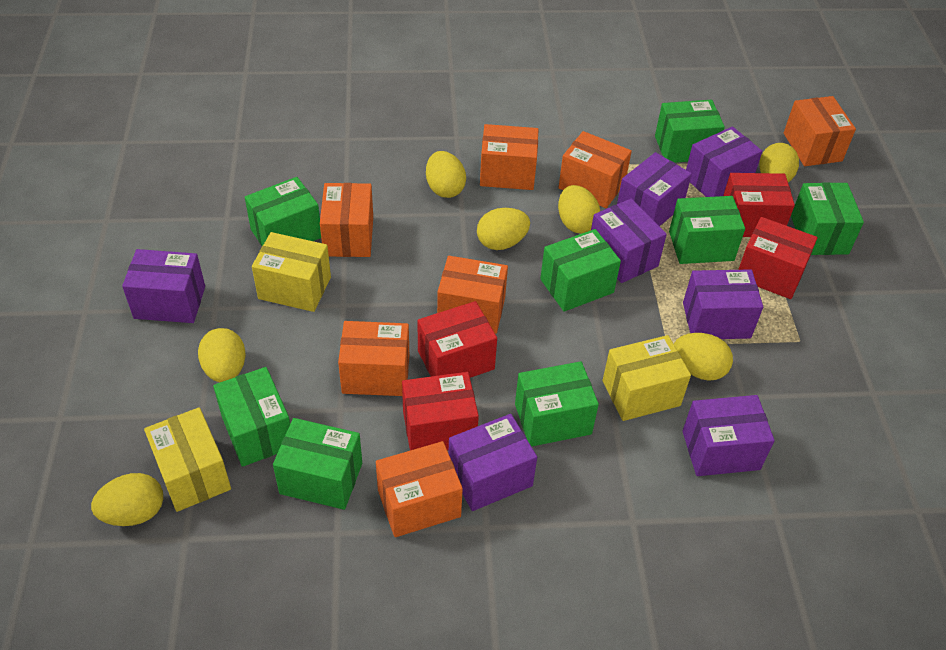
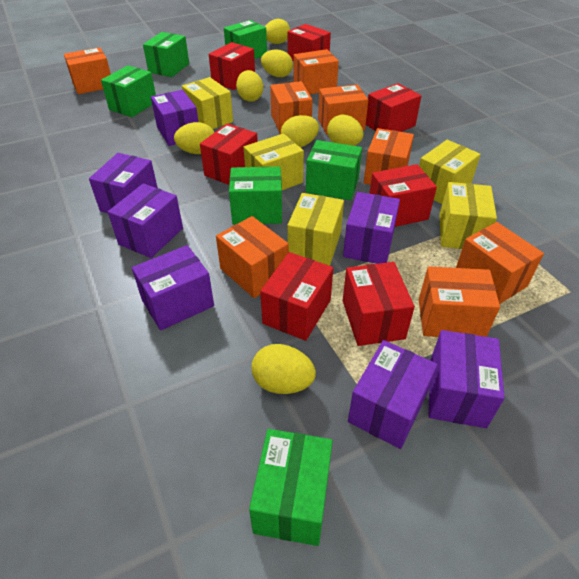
green box: 8 -> 6
orange box: 7 -> 8
red box: 4 -> 7
yellow box: 3 -> 5

